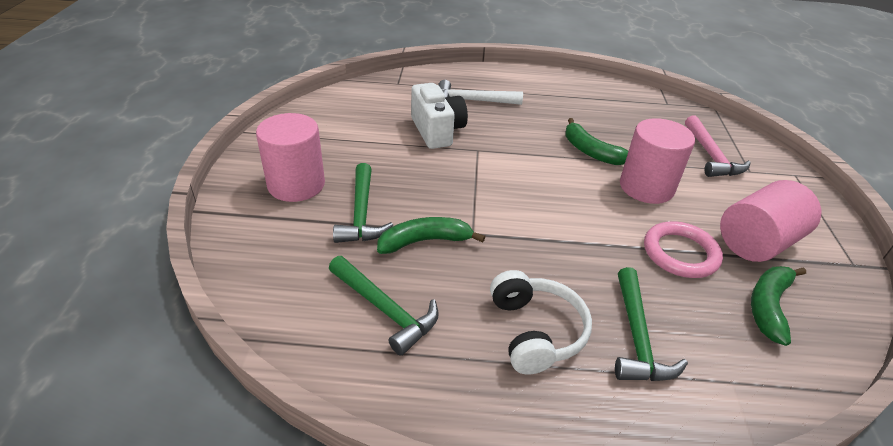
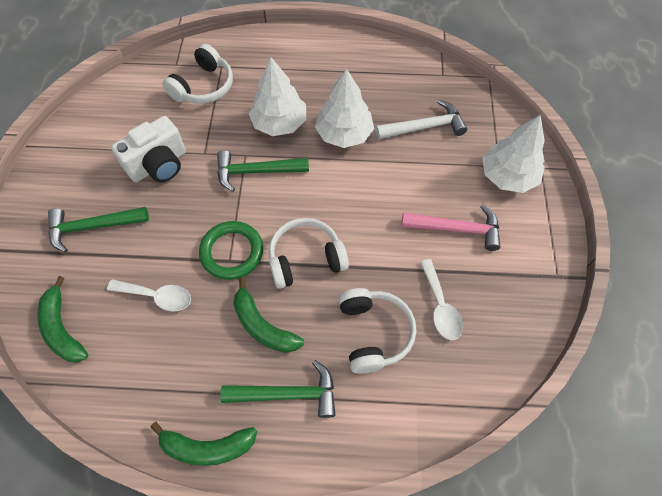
green ring: 0 -> 1
pink cylinder: 3 -> 0
pink ring: 1 -> 0
white headphones: 1 -> 3
white spoon: 0 -> 2
white tree: 0 -> 3

